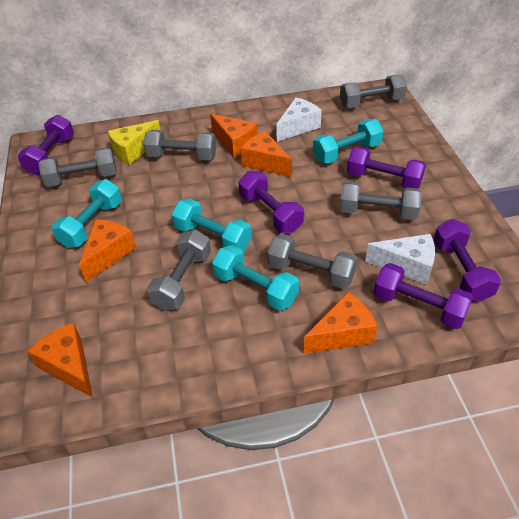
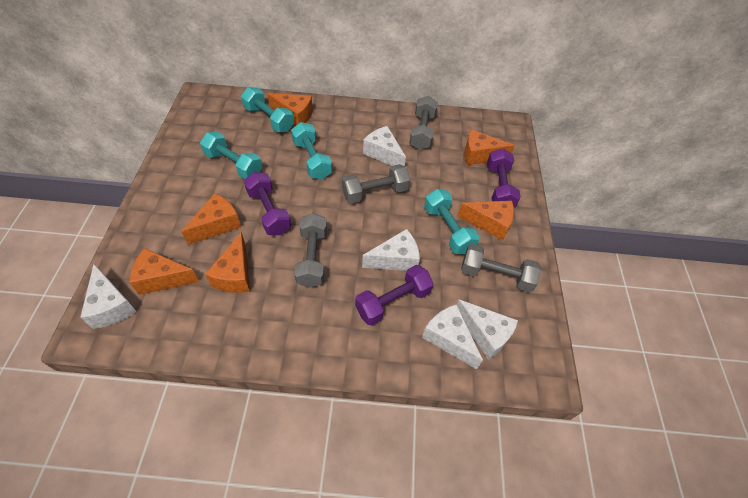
grey dumbbell: 6 -> 4
orange cheese: 5 -> 6
purple dumbbell: 5 -> 3
white cheese: 2 -> 5
yellow cheese: 1 -> 0

